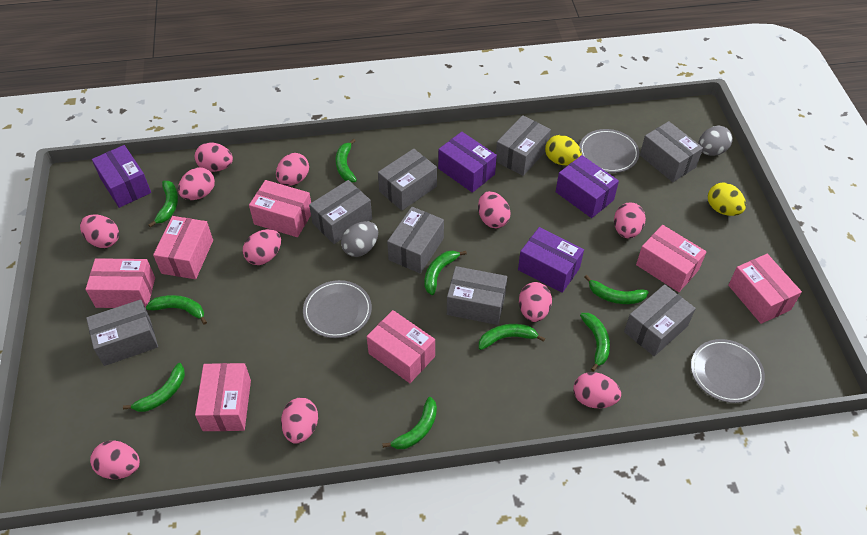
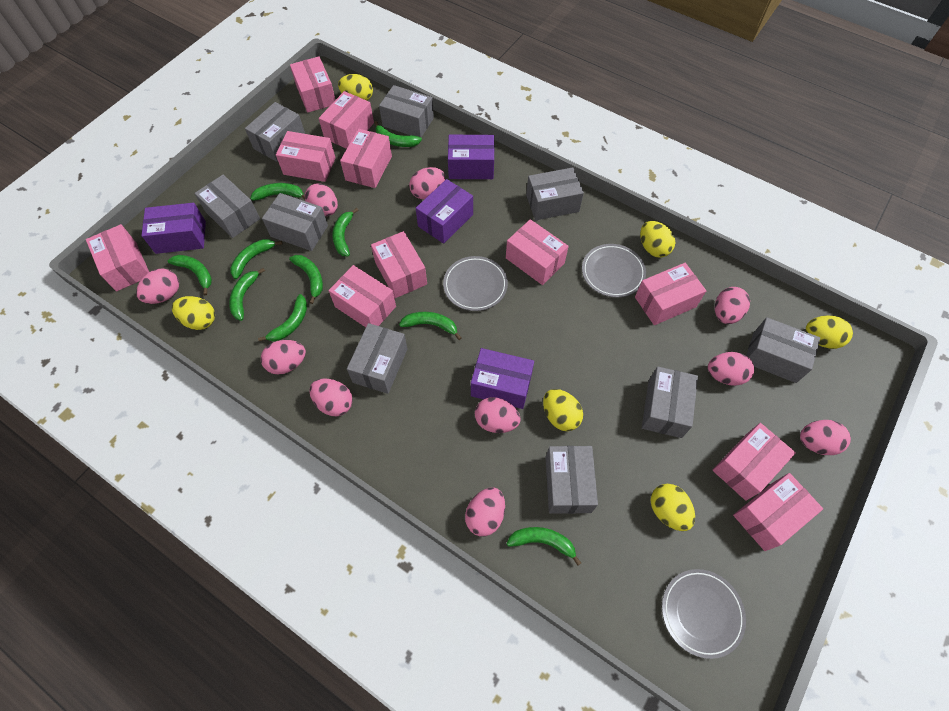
green banana: 9 -> 10
grey box: 8 -> 9
grey egg: 2 -> 0
pink box: 7 -> 11
pink egg: 11 -> 10
yellow egg: 2 -> 6

